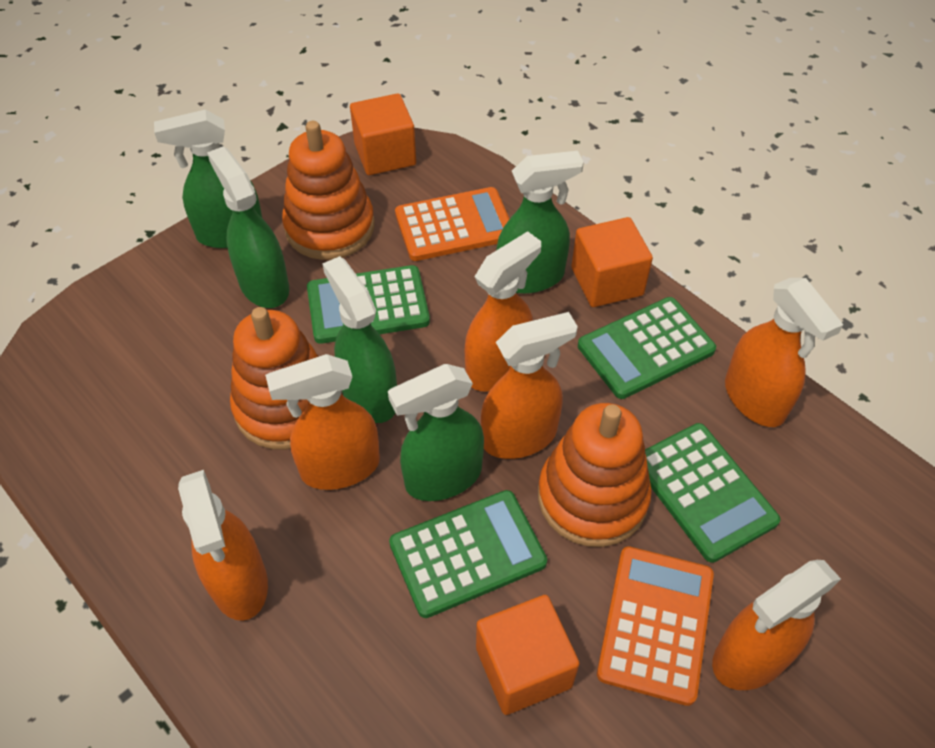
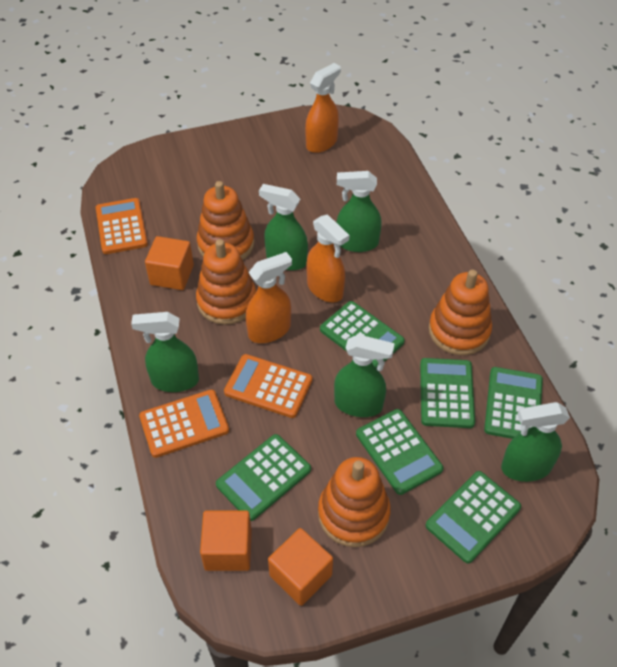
green calculator: 4 -> 6
orange calculator: 2 -> 3
orange spray bottle: 6 -> 3
orange stacking toy: 3 -> 4

